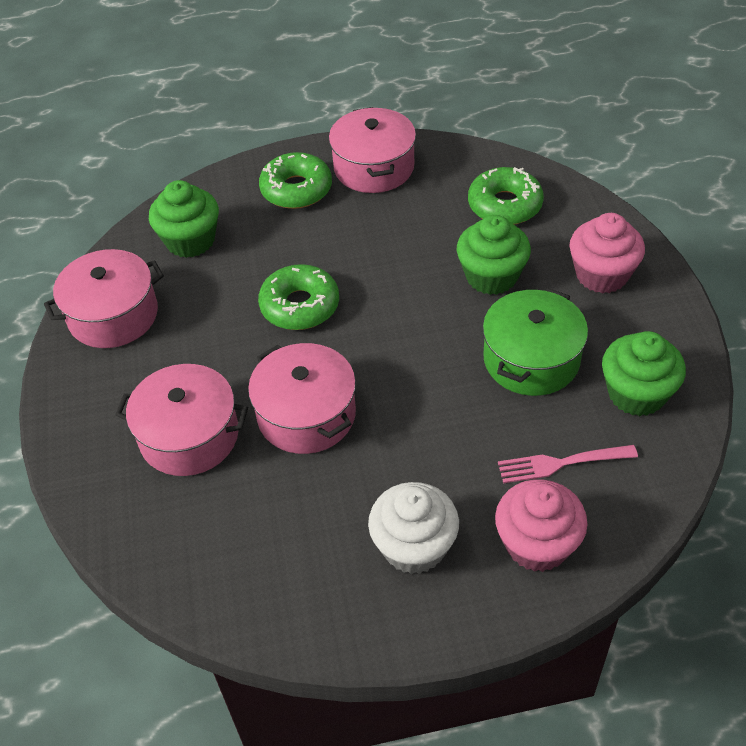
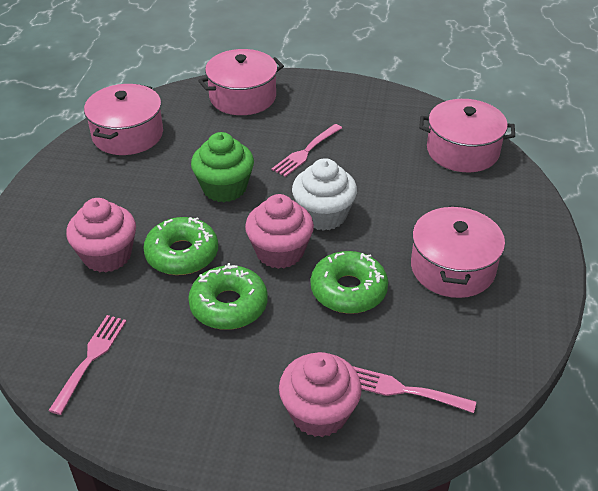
green cupcake: 3 -> 1
green pot: 1 -> 0
pink cupcake: 2 -> 3
pink fork: 1 -> 3

